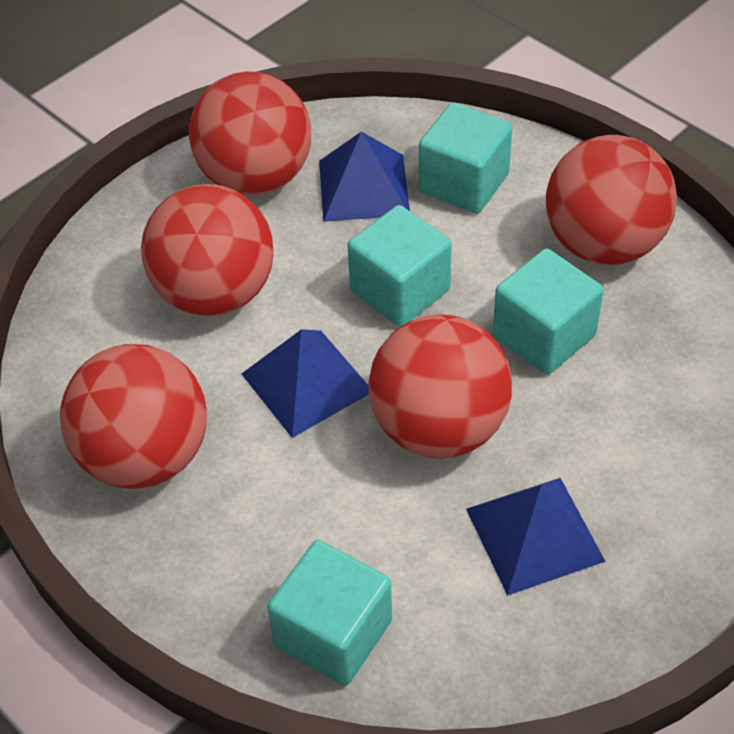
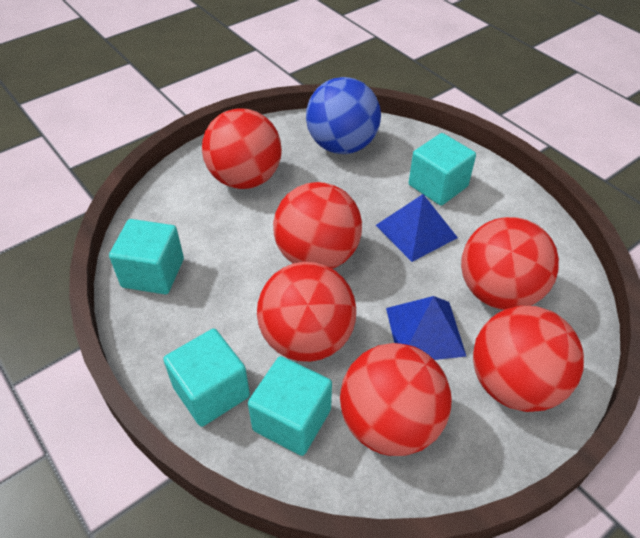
blue ball: 0 -> 1
blue pyramid: 3 -> 2
red ball: 5 -> 6

